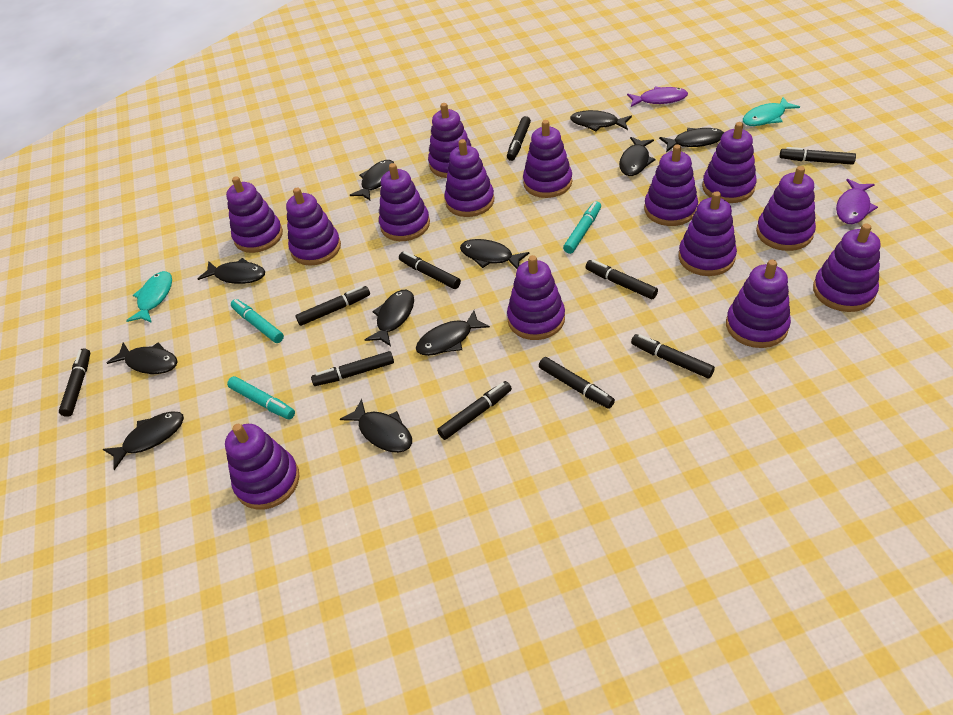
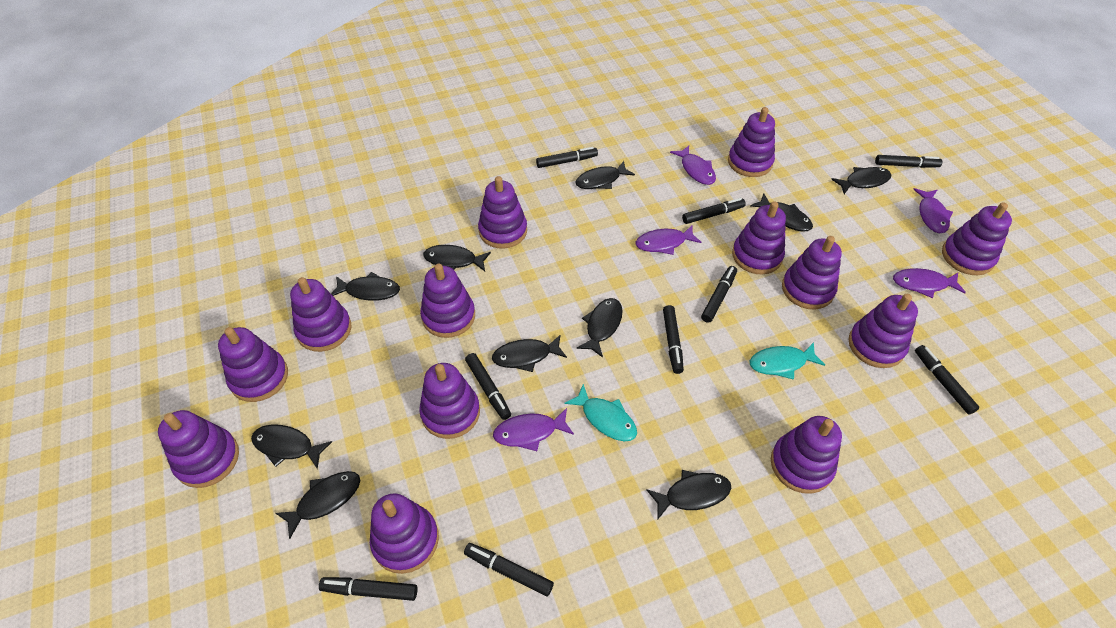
black fish: 11 -> 10
black marker: 10 -> 9
purple fish: 2 -> 5
purple stacking toy: 14 -> 13
turquoise marker: 3 -> 0

